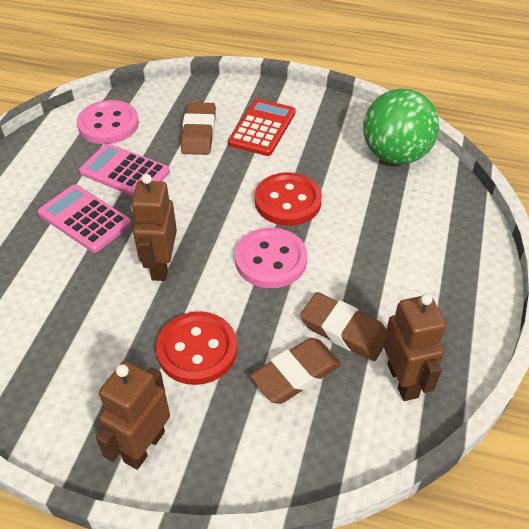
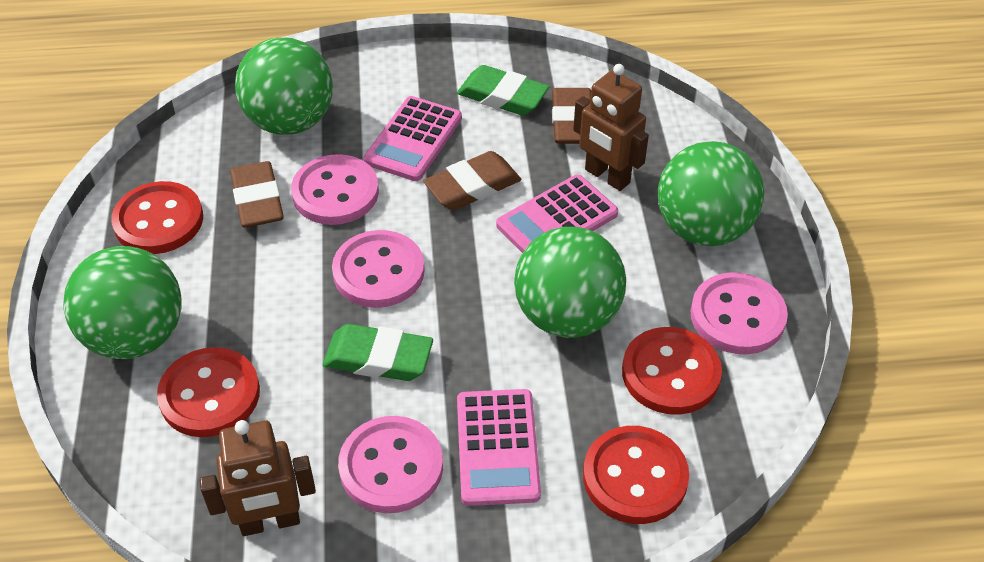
brown robot: 3 -> 2
green ball: 1 -> 4
green eraser: 0 -> 2
pink button: 2 -> 4
pink calculator: 2 -> 3
red button: 2 -> 4
red calculator: 1 -> 0

